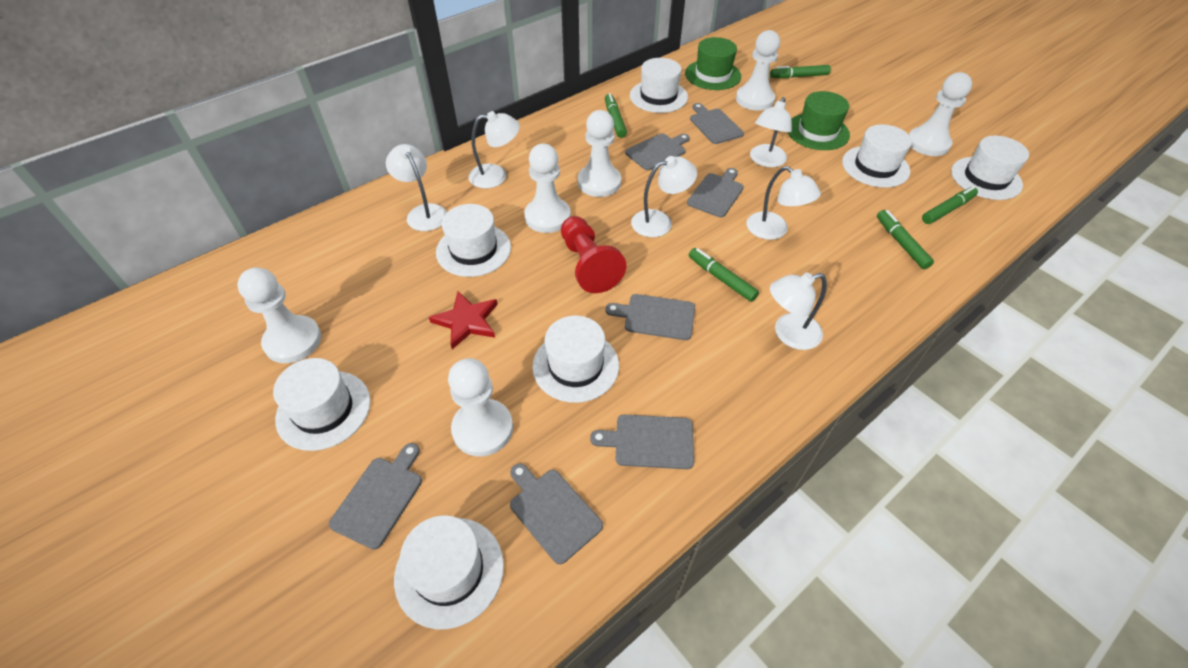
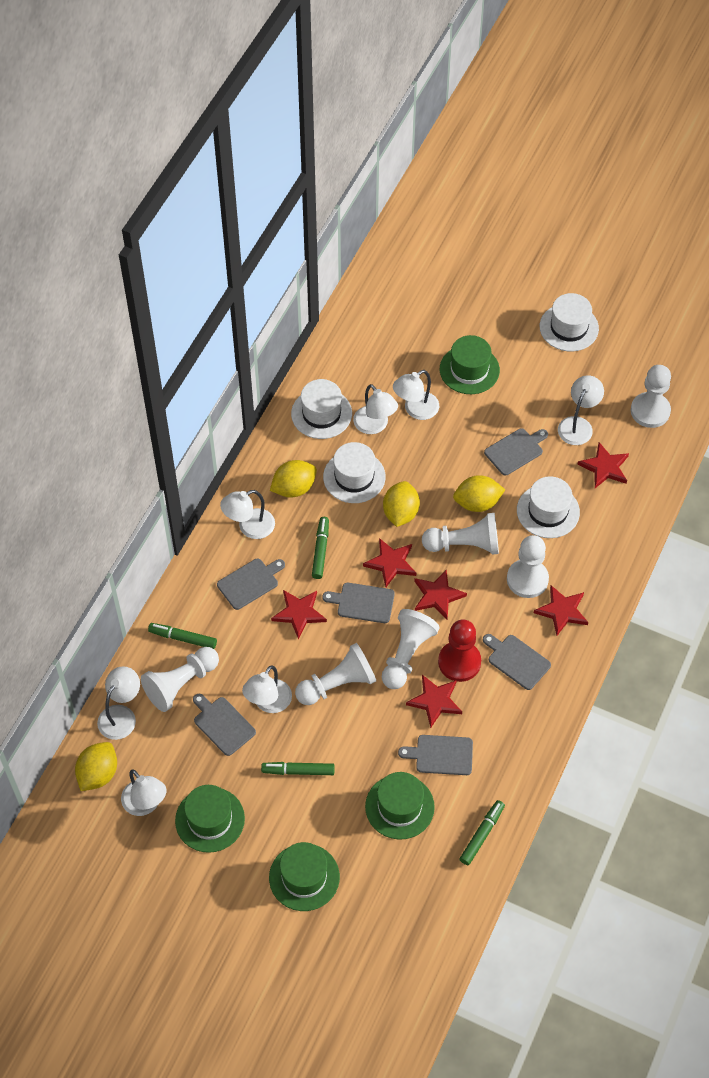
green hat: 2 -> 4
green marker: 5 -> 4
grey cutting board: 7 -> 6
red star: 1 -> 6
white hat: 7 -> 4
white lamp: 6 -> 7
yellow lemon: 0 -> 4

